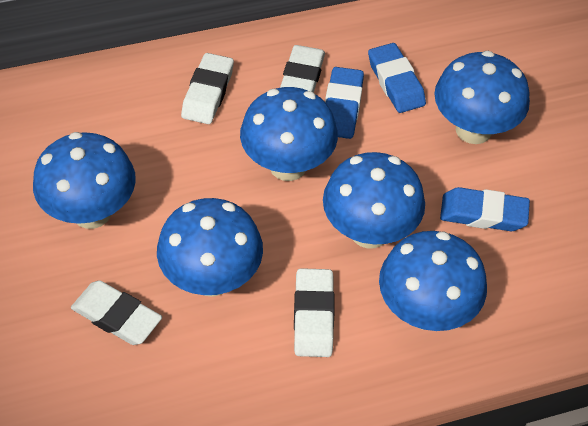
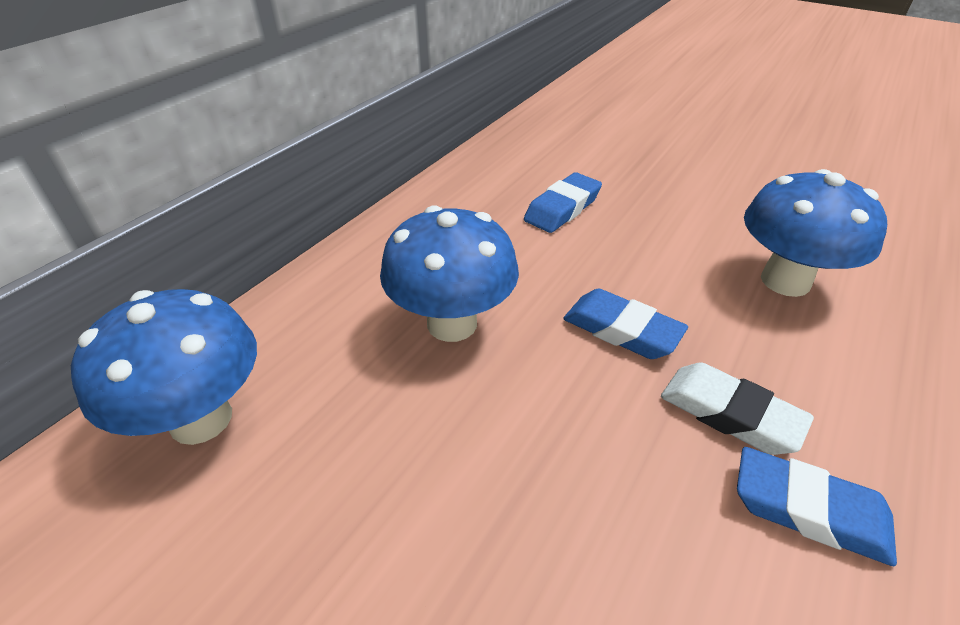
blue mushroom: 6 -> 3
white eraser: 4 -> 1

